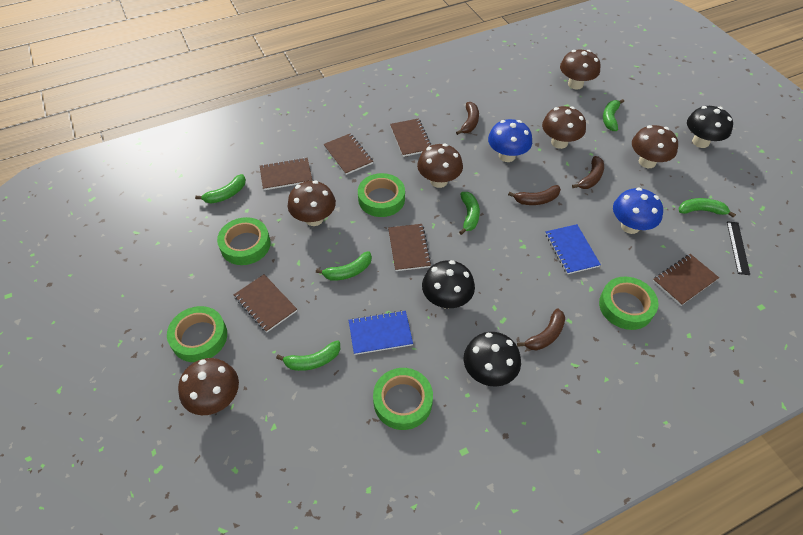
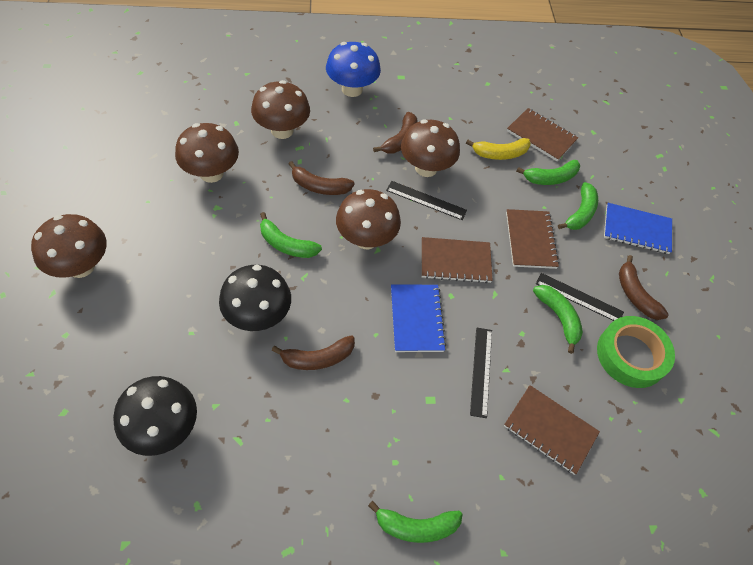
black mushroom: 3 -> 2
black ruler: 1 -> 3
blue mushroom: 2 -> 1
brown mushroom: 6 -> 5
brown notebook: 6 -> 4
green banana: 6 -> 5
green tape: 5 -> 1
yellow banana: 0 -> 1

